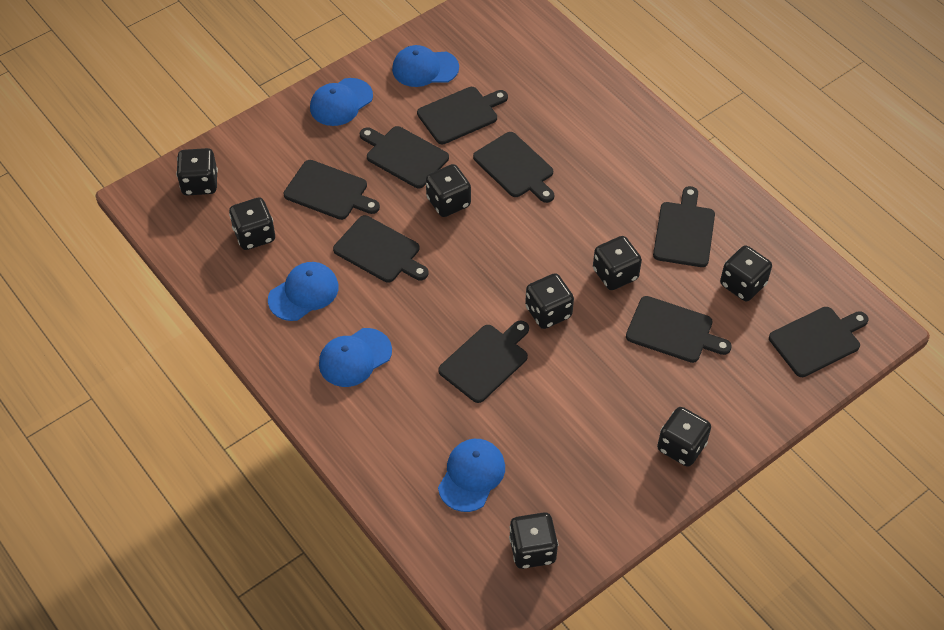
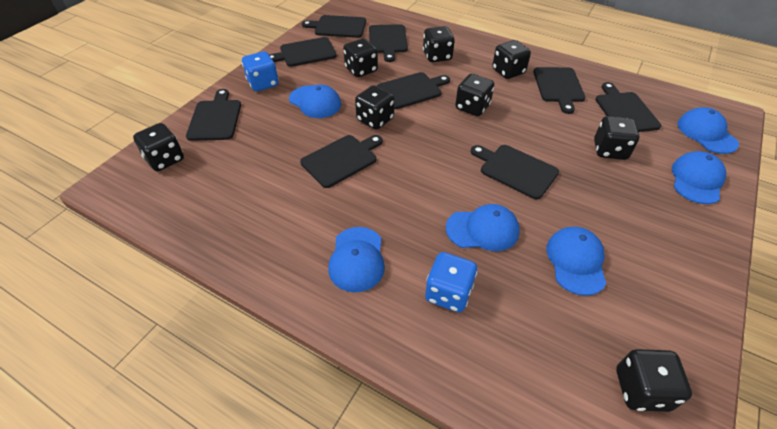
blue cap: 5 -> 6
blue dice: 0 -> 2

